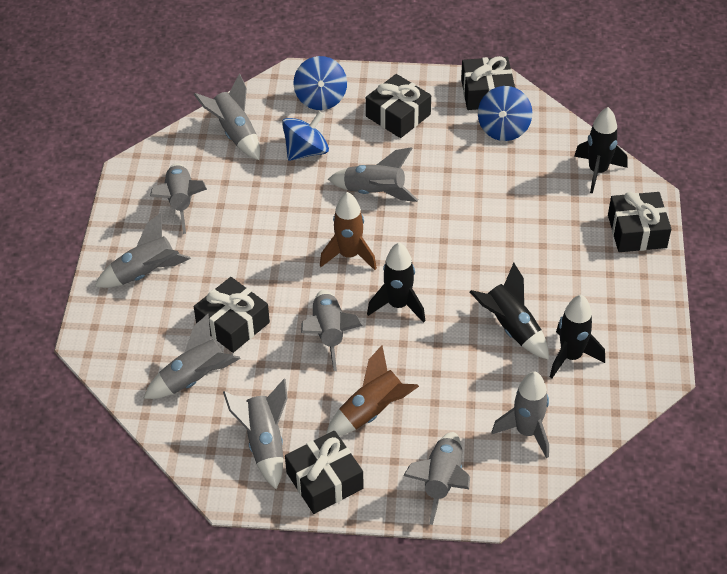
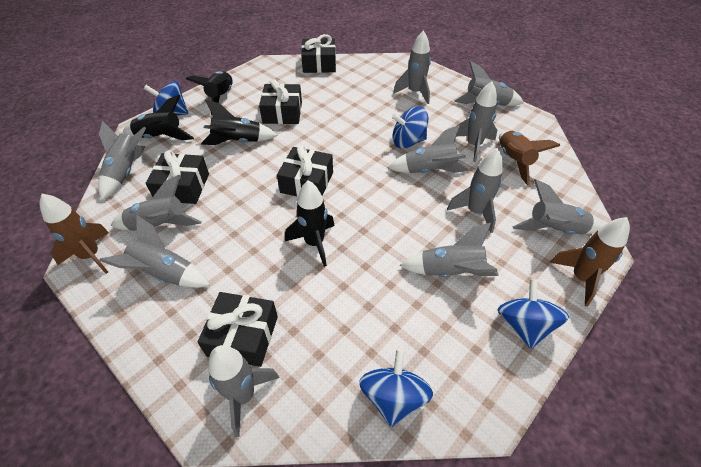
blue spinning top: 3 -> 4
brown rocket: 2 -> 3
grey rocket: 9 -> 11

